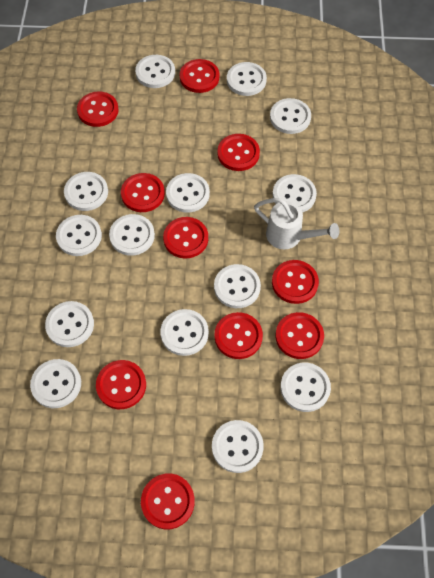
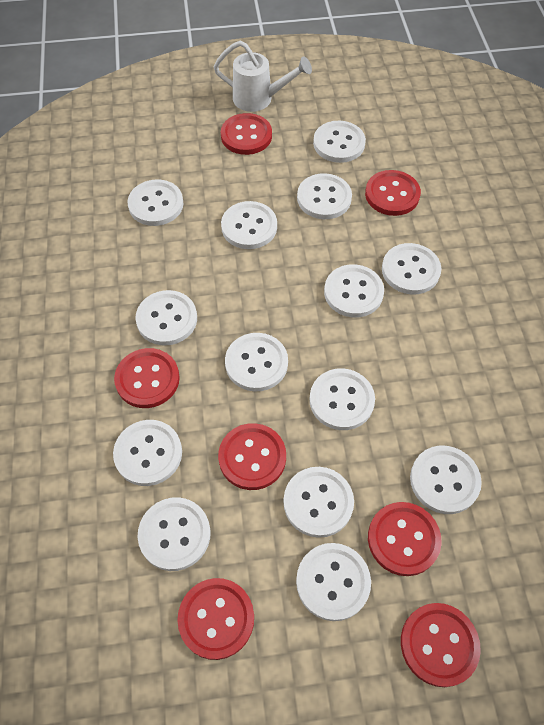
red button: 10 -> 7

